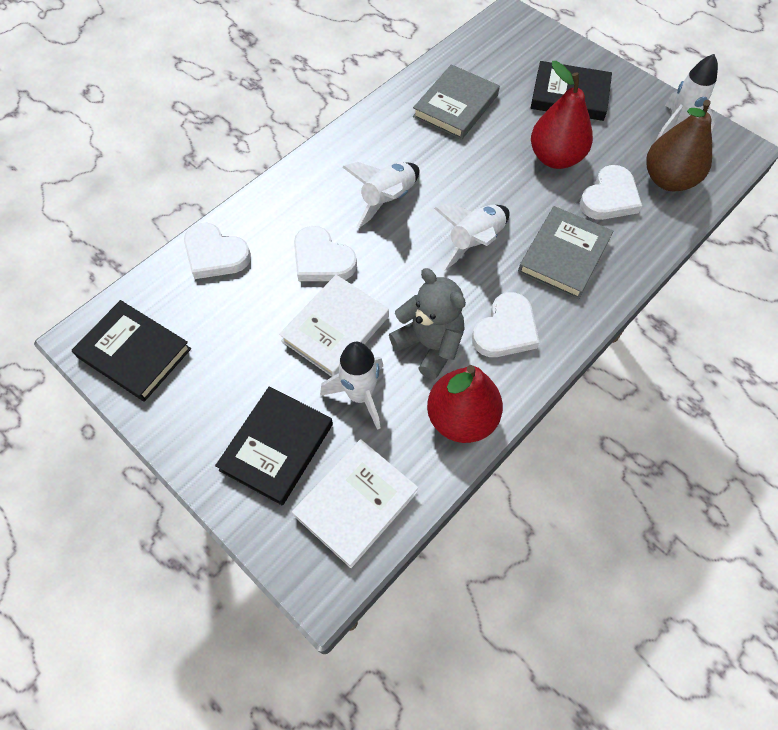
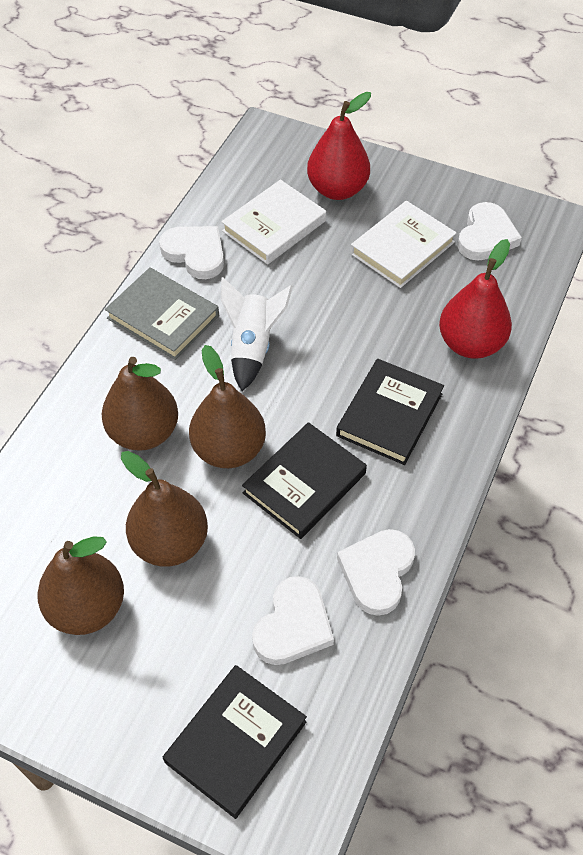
brown pear: 1 -> 4
grey book: 2 -> 1
grey teddy bear: 1 -> 0
white rocket: 4 -> 1

